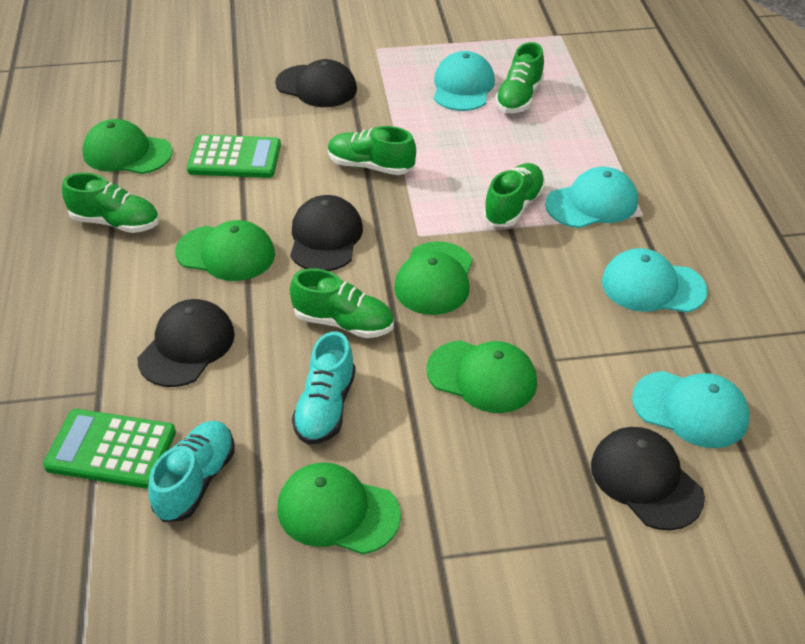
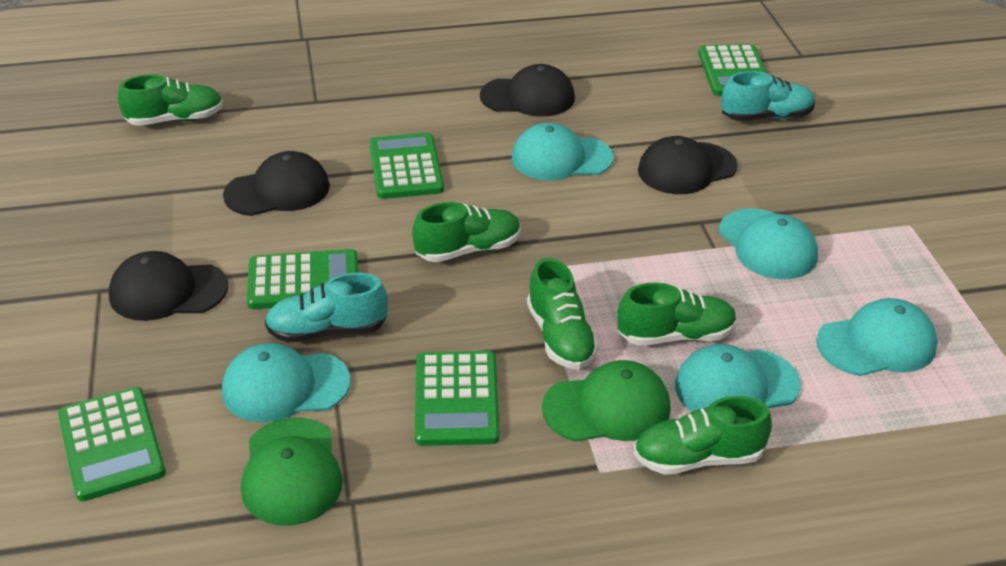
green calculator: 2 -> 5
green cap: 5 -> 2
turquoise cap: 4 -> 5

